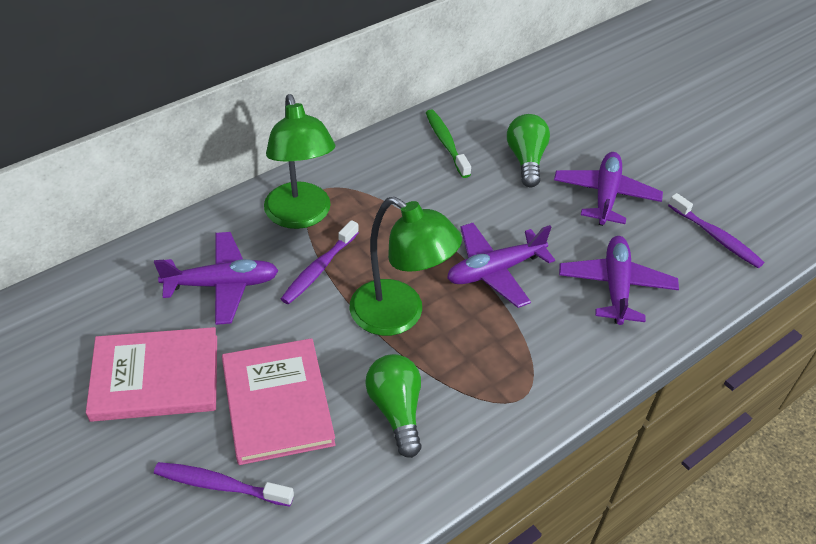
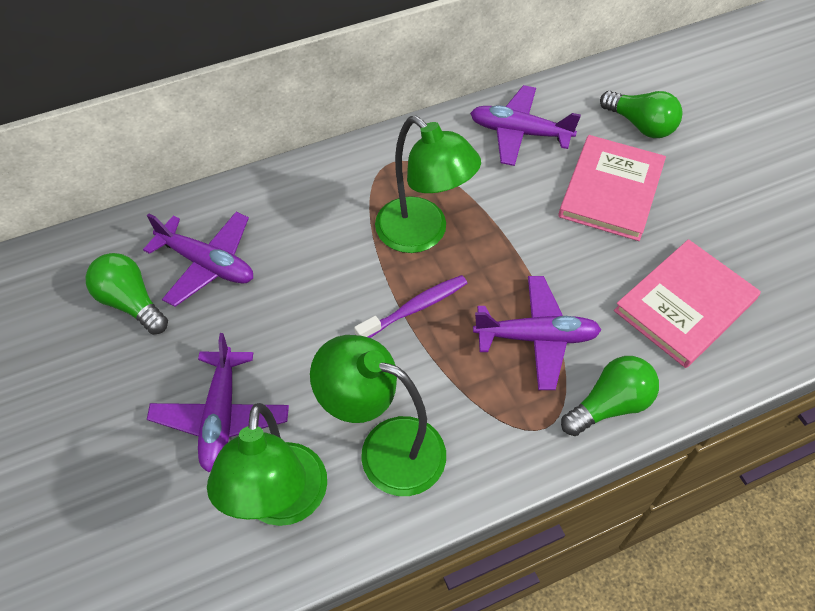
green lamp: 2 -> 3
green light bulb: 2 -> 3
green toothbrush: 1 -> 0
purple toothbrush: 3 -> 1

